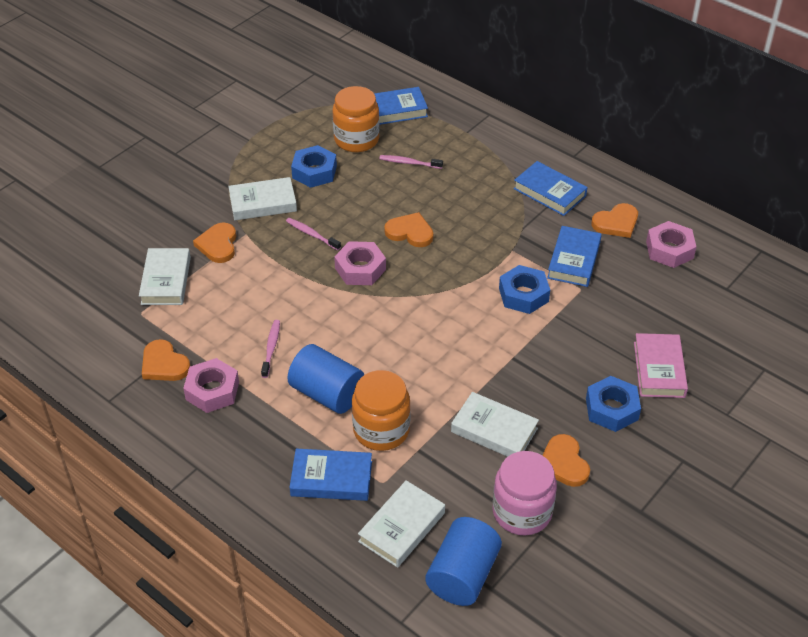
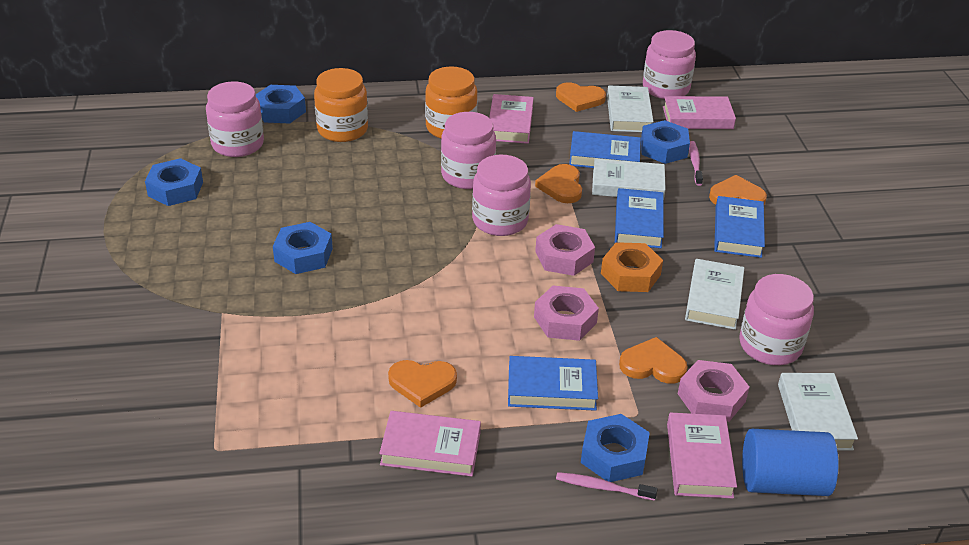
blue cylinder: 2 -> 1
blue nut: 3 -> 5
orange nut: 0 -> 1
pink book: 1 -> 4
pink jar: 1 -> 5
pink toothbrush: 3 -> 2

